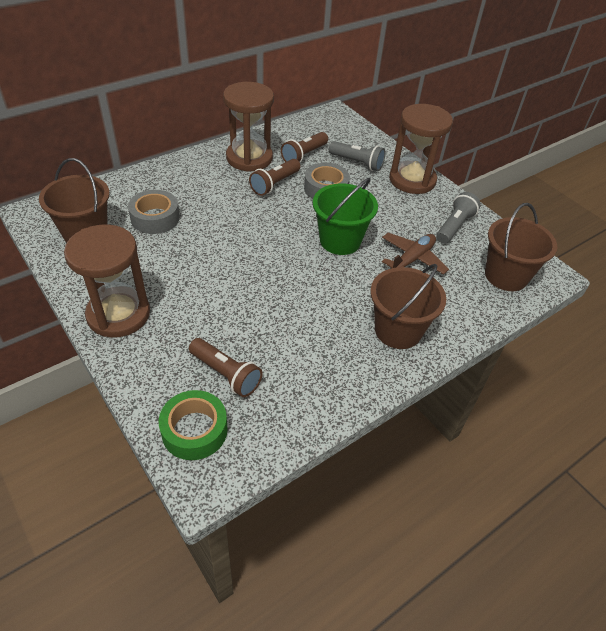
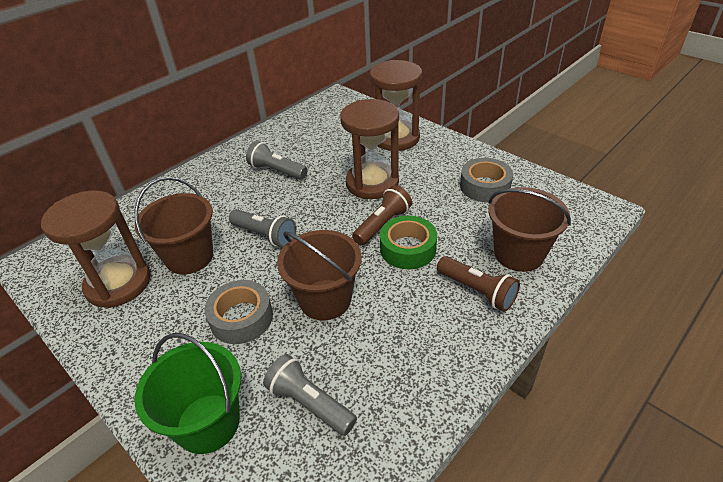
brown flashlight: 3 -> 2
brown plane: 1 -> 0
grey flashlight: 2 -> 3

